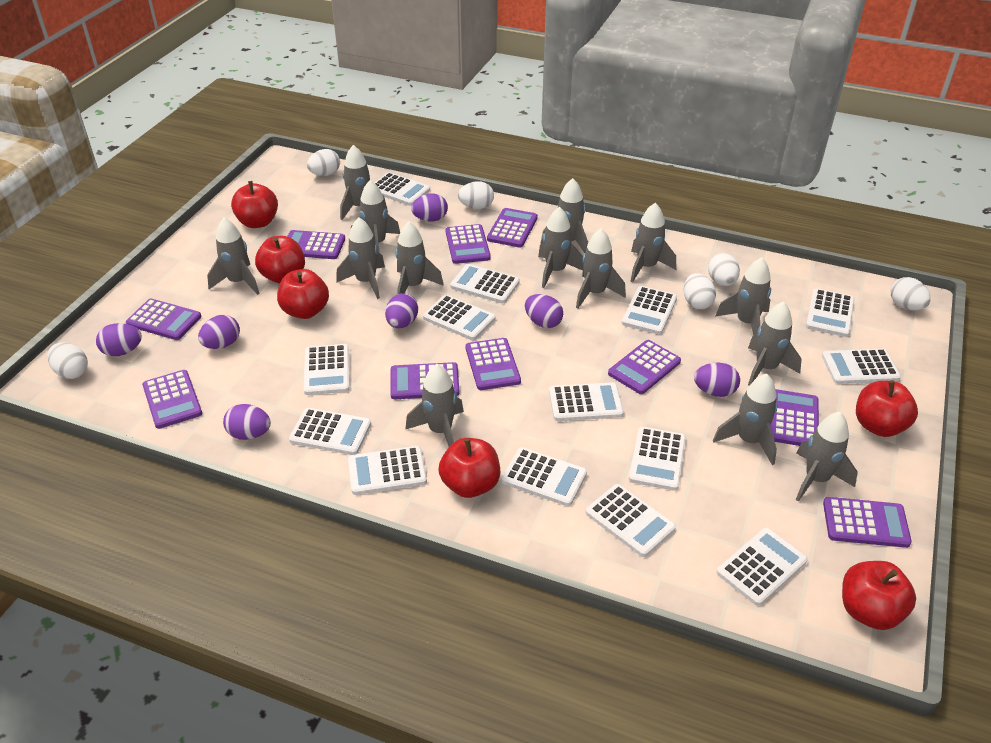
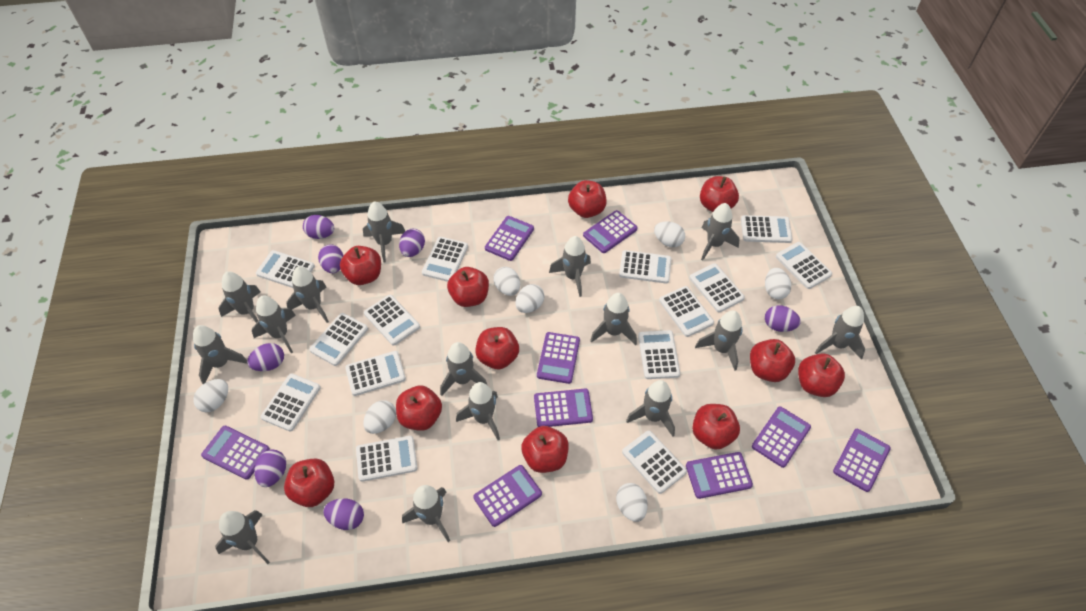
grey rocket: 14 -> 15
purple calculator: 10 -> 9
red apple: 6 -> 11
white egg: 6 -> 7

